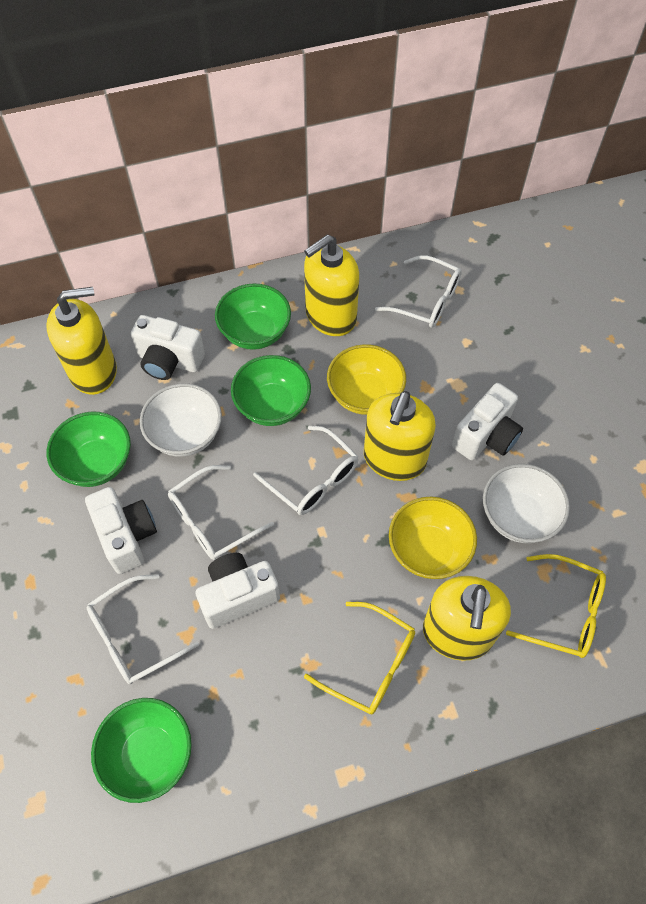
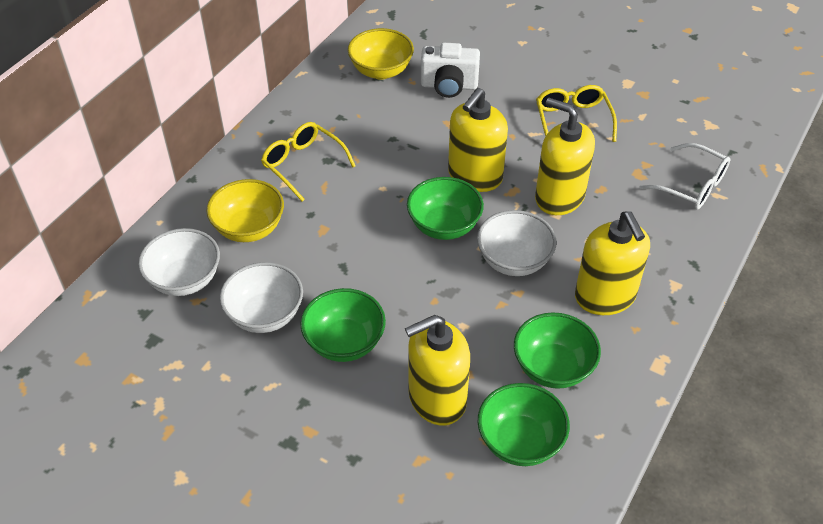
white bowl: 2 -> 3
white camera: 4 -> 1
white glasses: 4 -> 1

